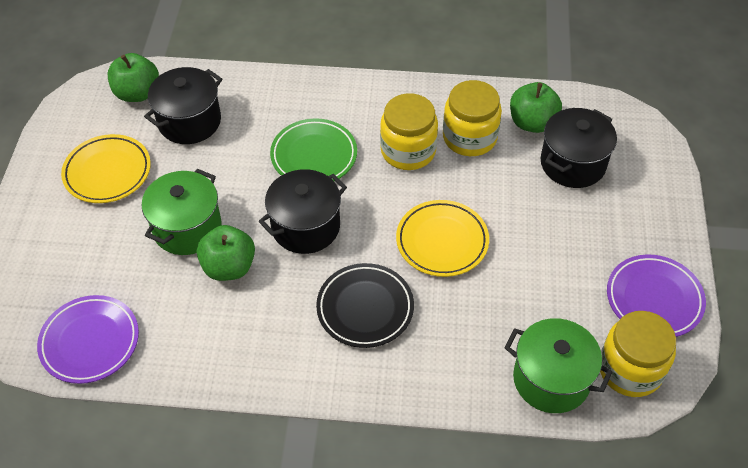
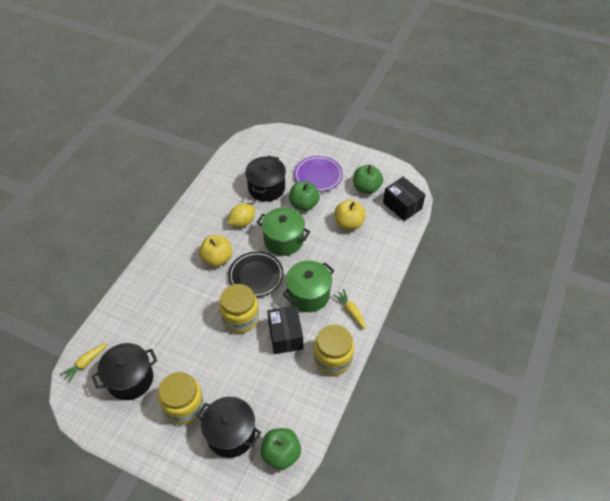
black box: 0 -> 2
green plate: 1 -> 0
purple plate: 2 -> 1
yellow apple: 0 -> 2
yellow carrot: 0 -> 2
yellow lemon: 0 -> 1
yellow plate: 2 -> 0

